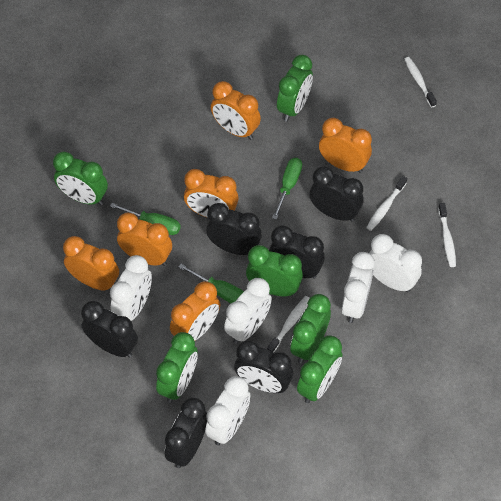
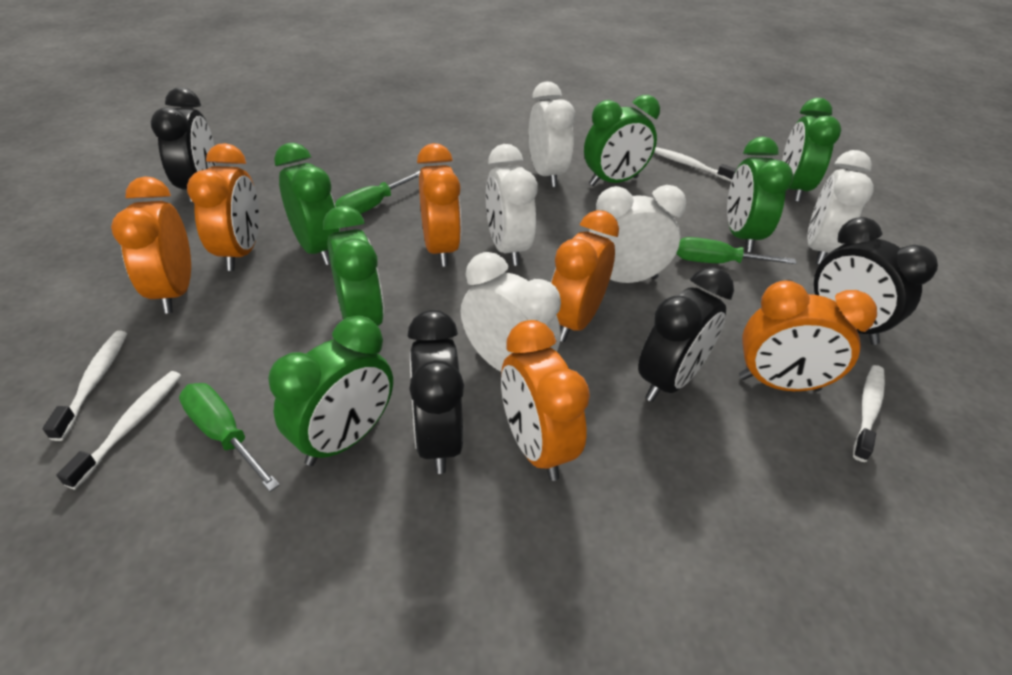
black clock: 6 -> 4

